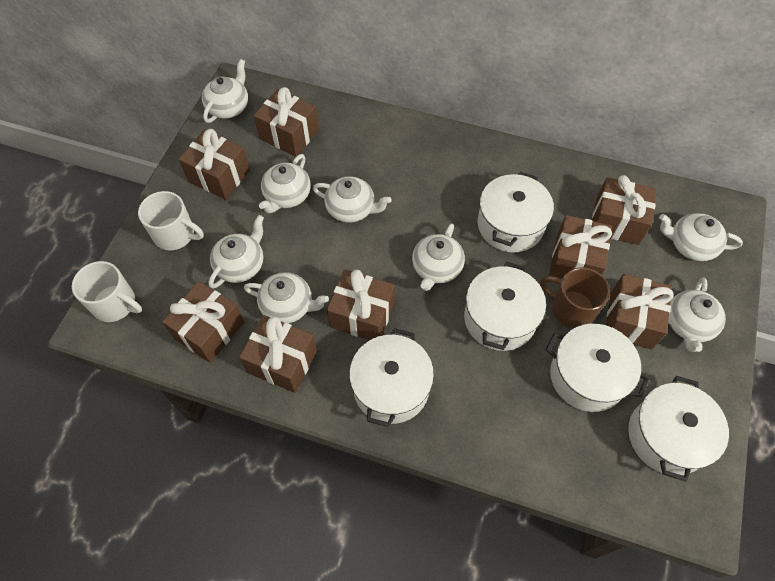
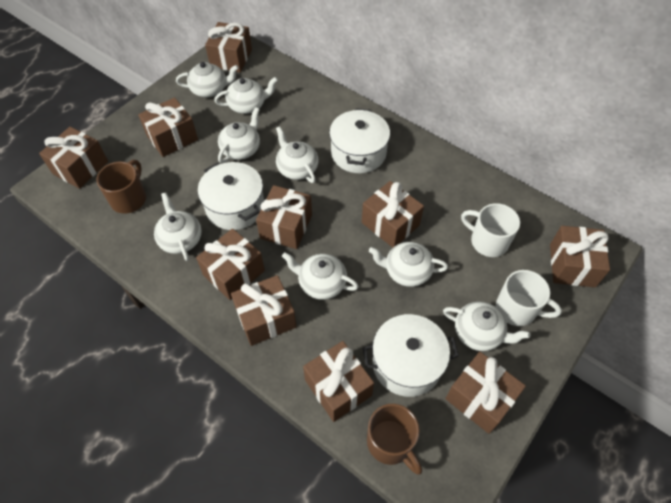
brown gift: 8 -> 10
brown mug: 1 -> 2
white pot: 5 -> 3

